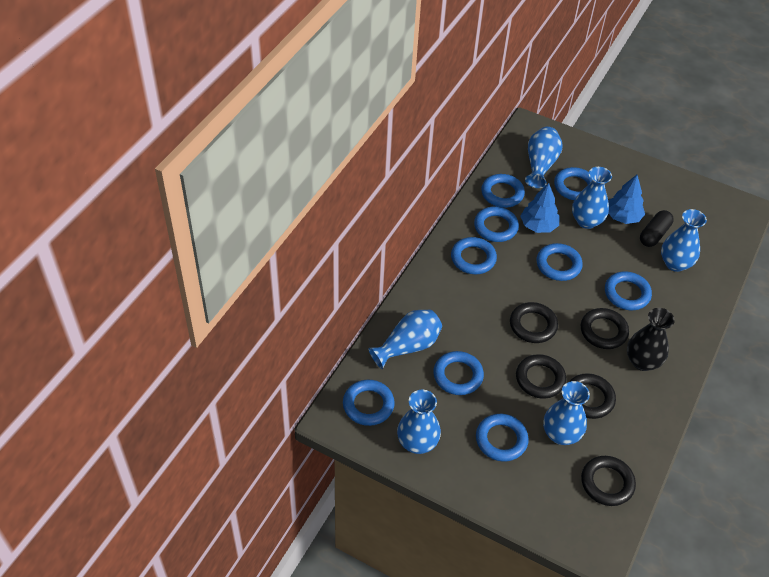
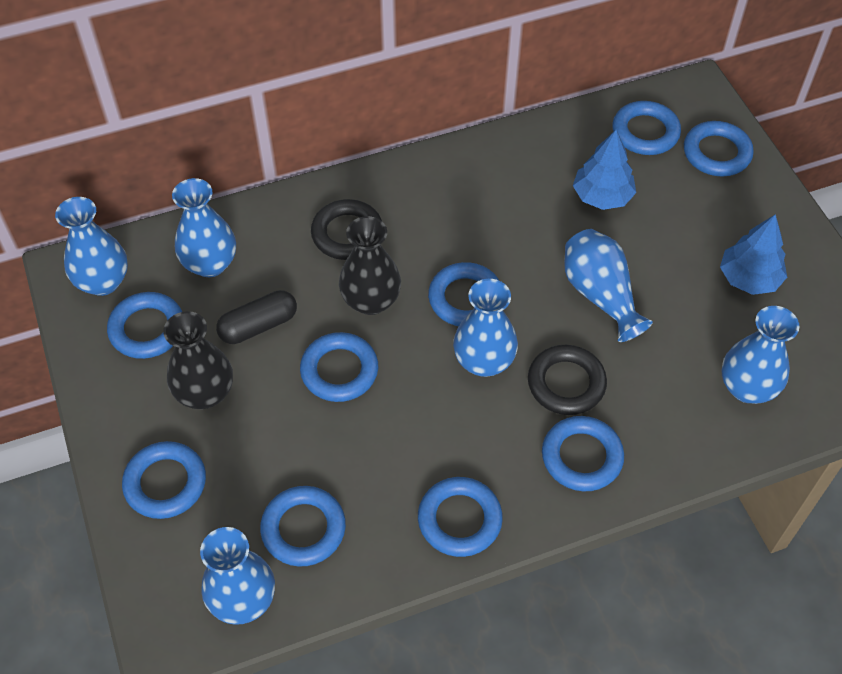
black ring: 5 -> 2
black vase: 1 -> 2

